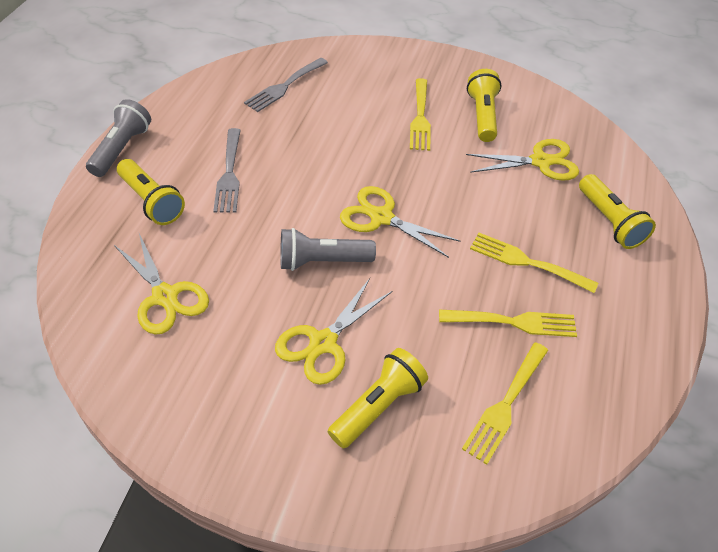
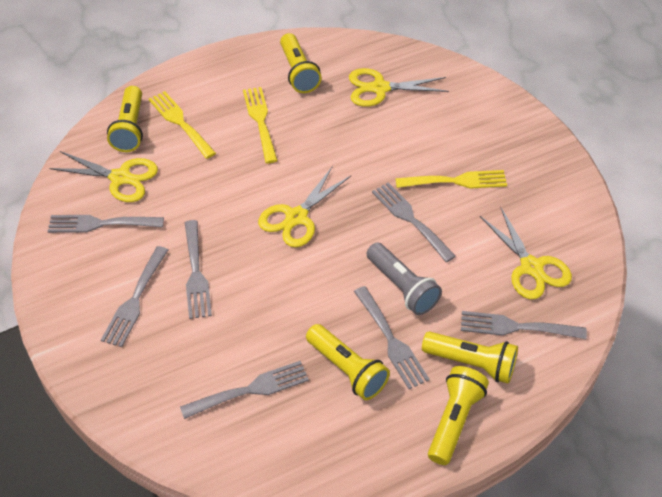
grey flashlight: 2 -> 1
grey fork: 2 -> 7
yellow flashlight: 4 -> 5
yellow fork: 4 -> 3

